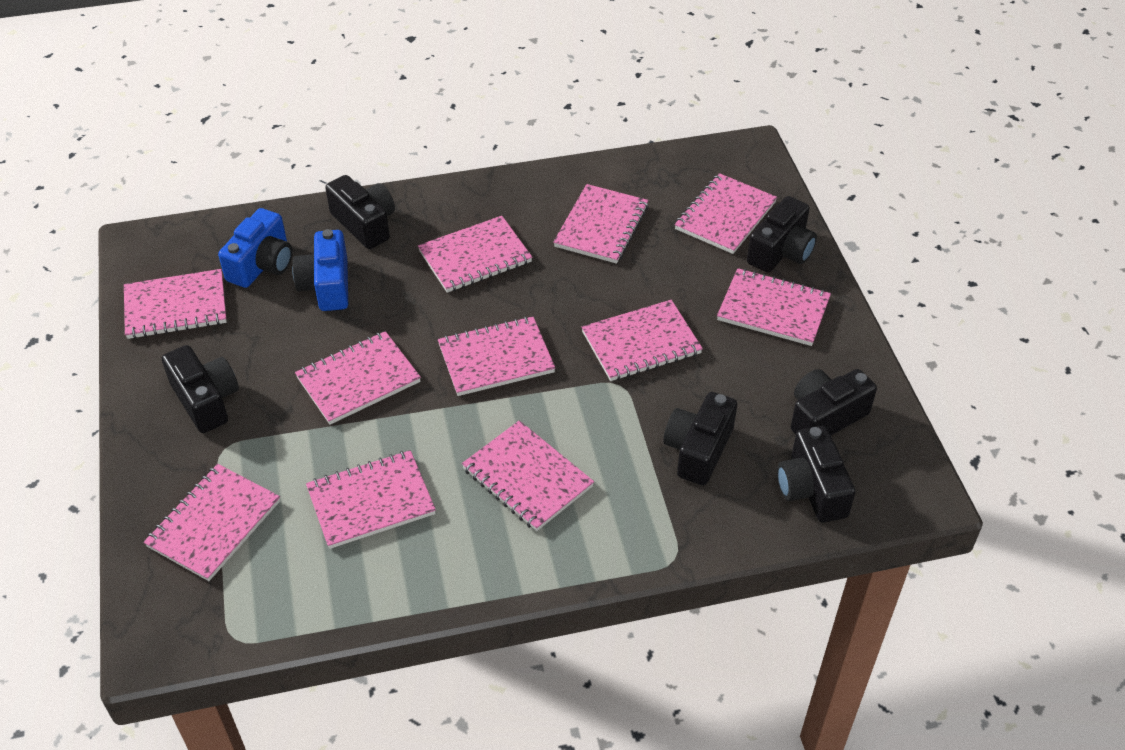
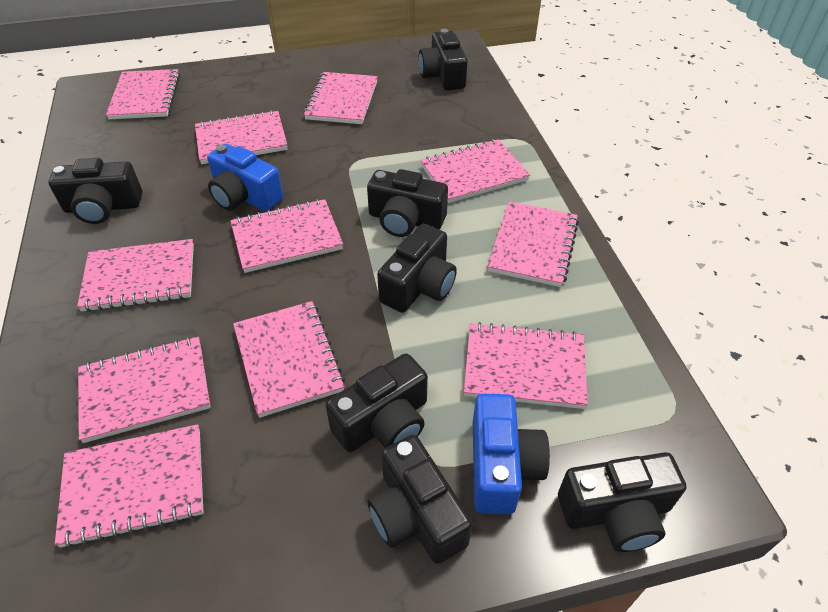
black camera: 6 -> 7

